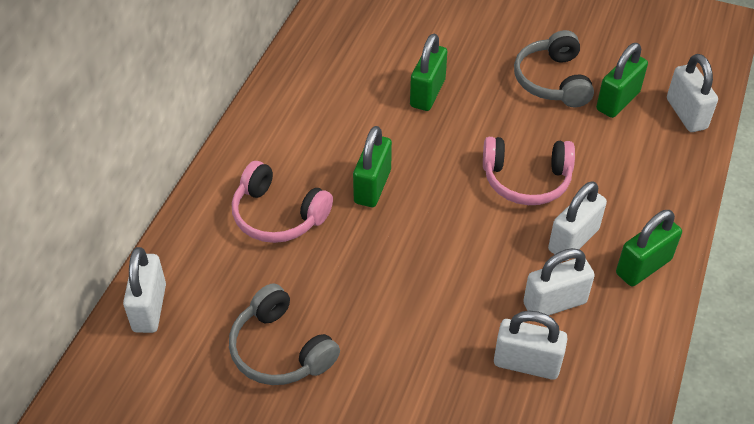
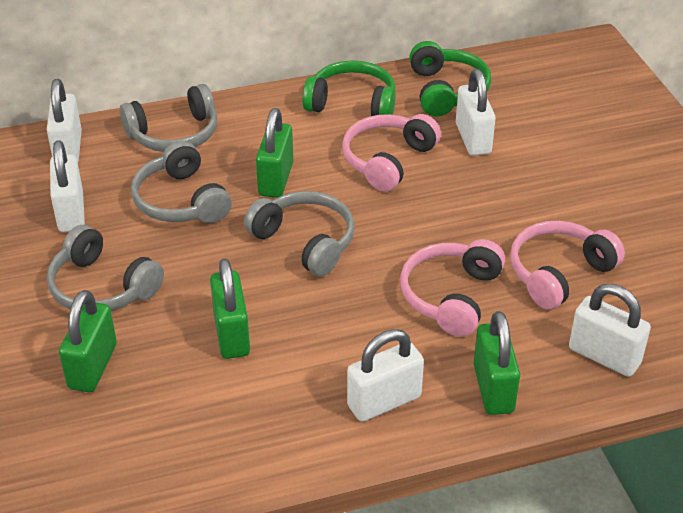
green headphones: 0 -> 2
grey headphones: 2 -> 4
pink headphones: 2 -> 3

